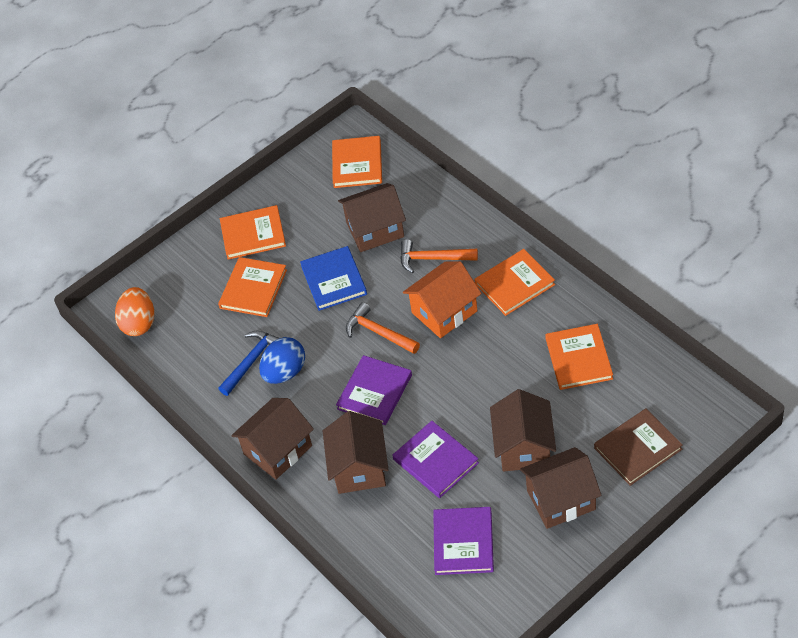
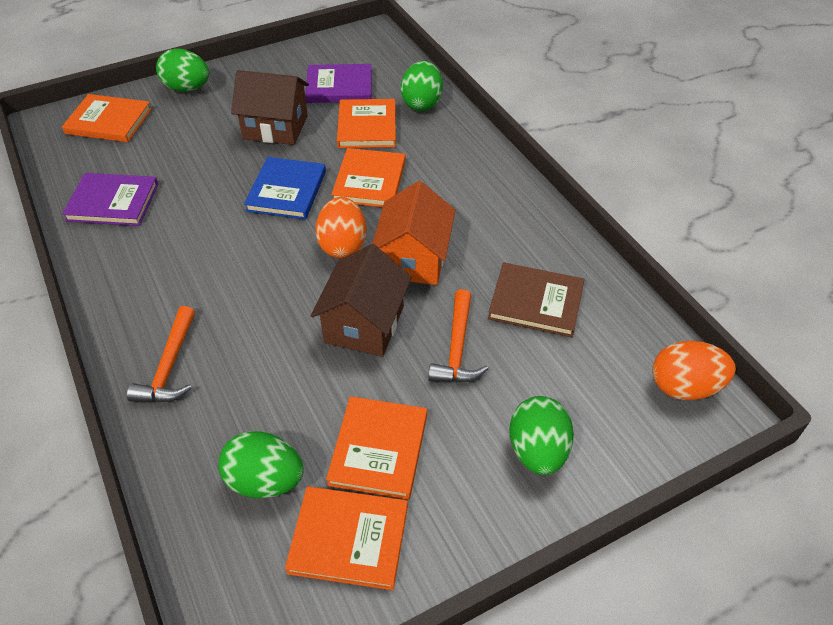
blue egg: 1 -> 0
blue hammer: 1 -> 0
brown house: 5 -> 2
green egg: 0 -> 4
orange egg: 1 -> 2
purple book: 3 -> 2

